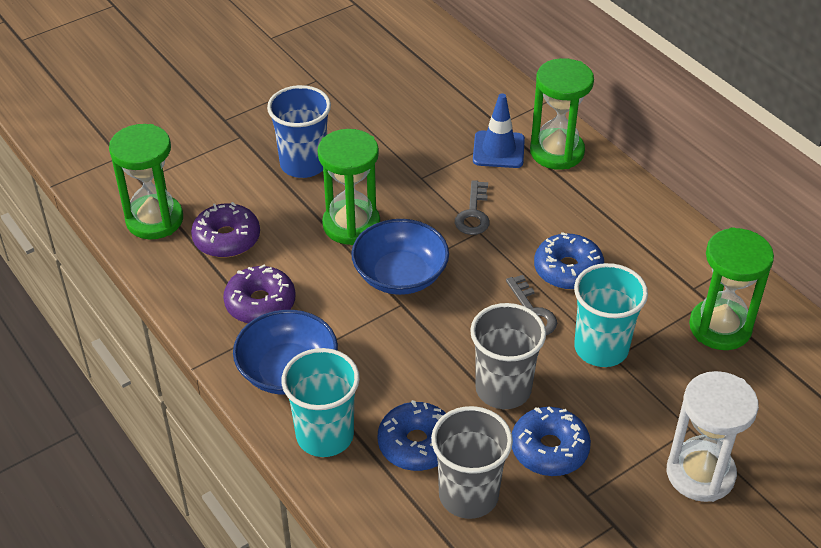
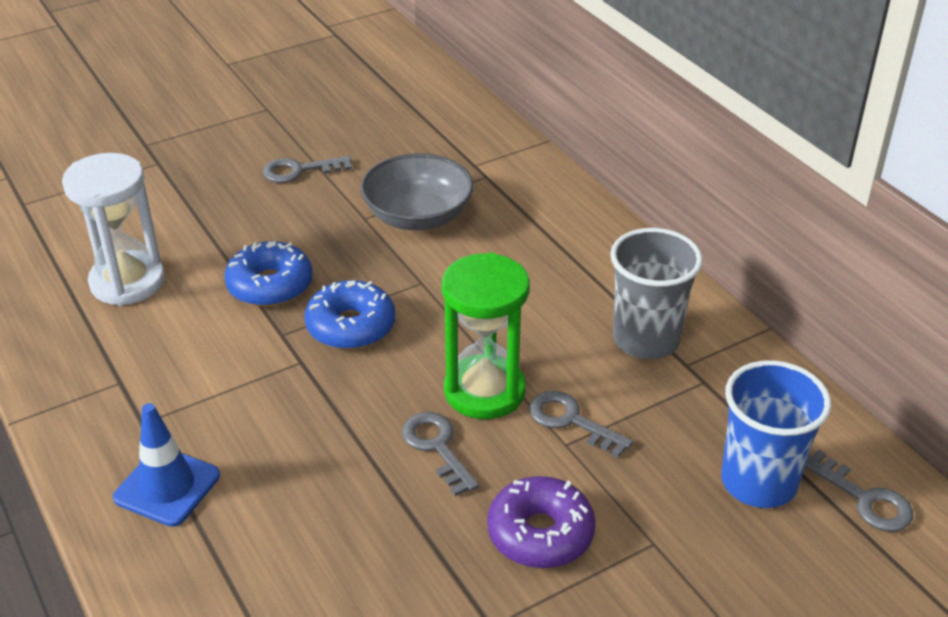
blue bowl: 2 -> 0
blue donut: 3 -> 2
green hourglass: 4 -> 1
grey bowl: 0 -> 1
grey cup: 2 -> 1
grey key: 2 -> 4
purple donut: 2 -> 1
turquoise cup: 2 -> 0

